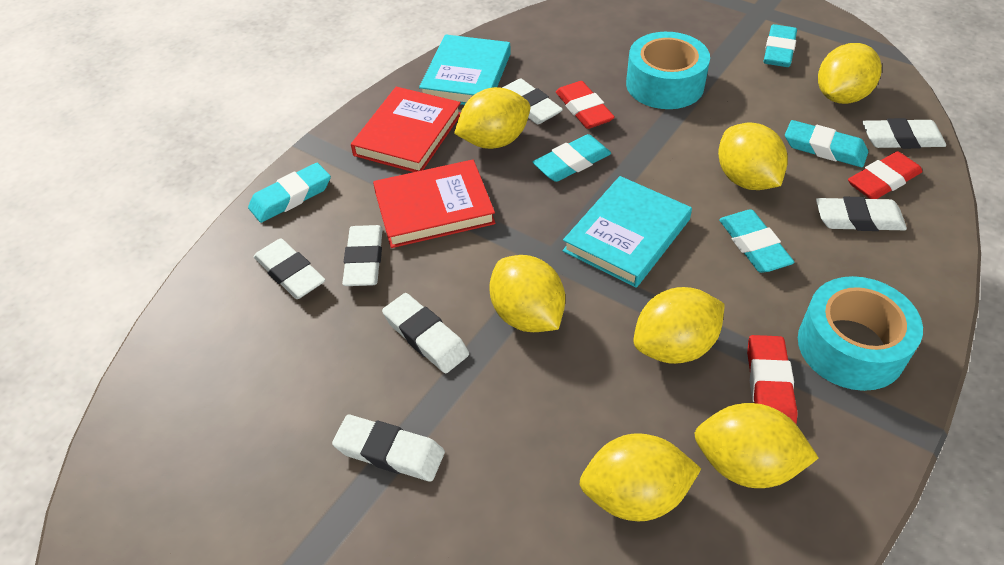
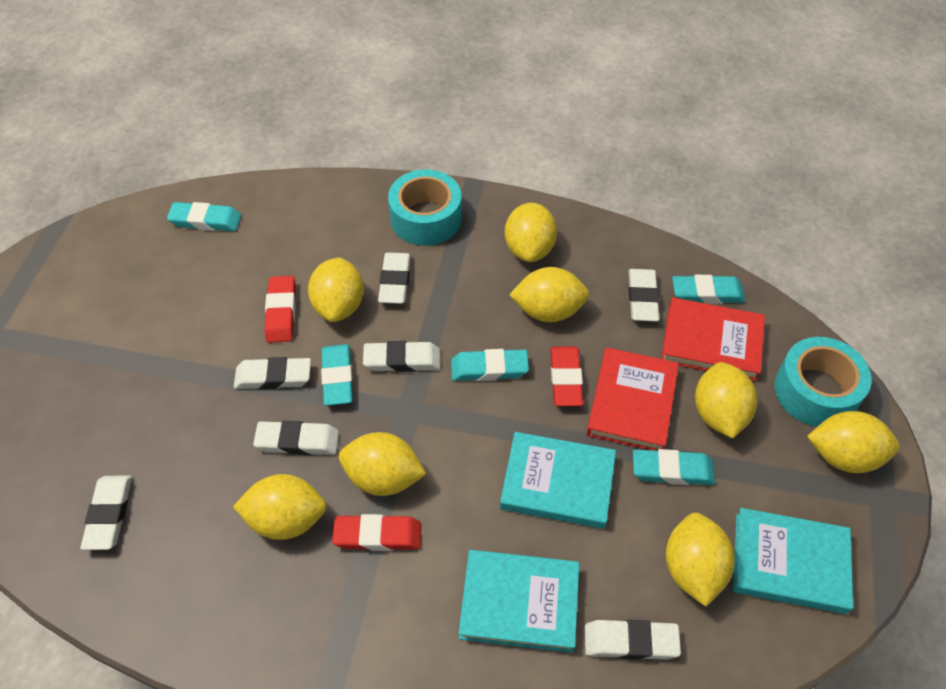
turquoise book: 2 -> 3
yellow lemon: 7 -> 8

